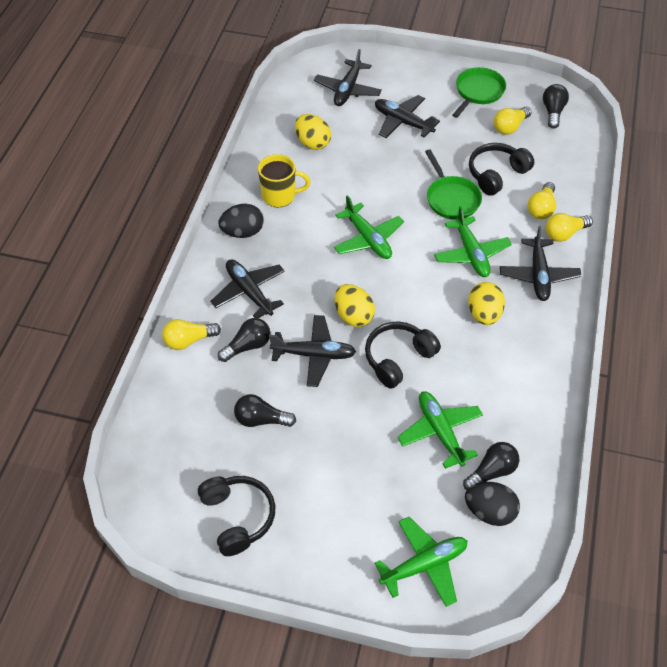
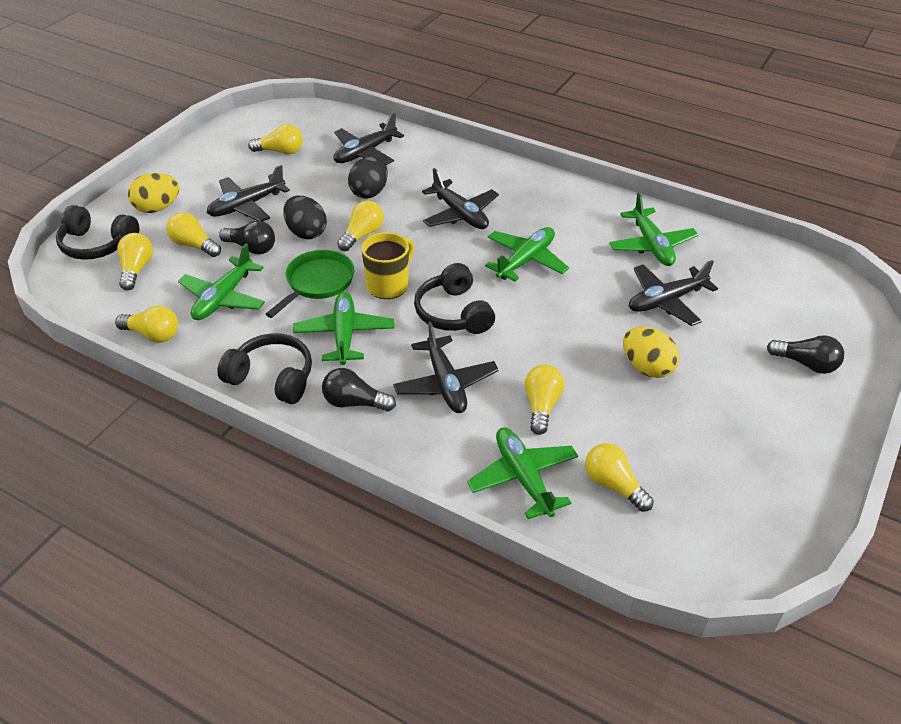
black light bulb: 4 -> 3
green pan: 2 -> 1
green plane: 4 -> 5
yellow egg: 3 -> 2
yellow light bulb: 4 -> 7

